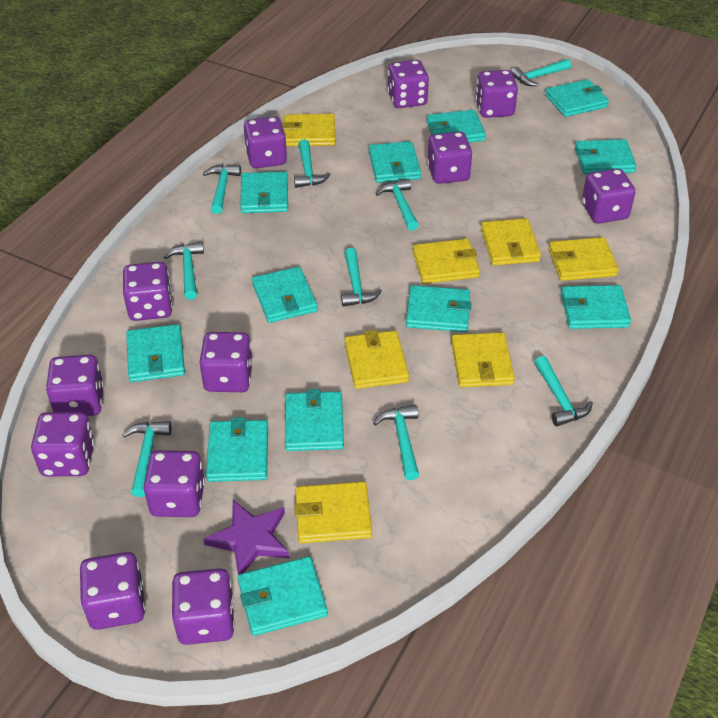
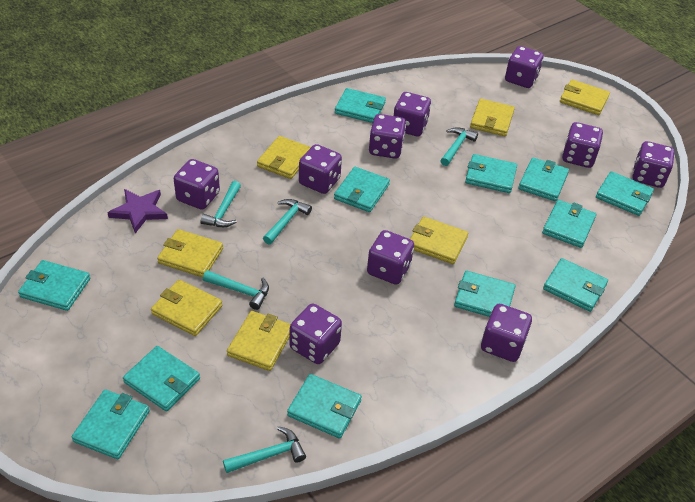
purple dice: 12 -> 10
turquoise hammer: 9 -> 5

